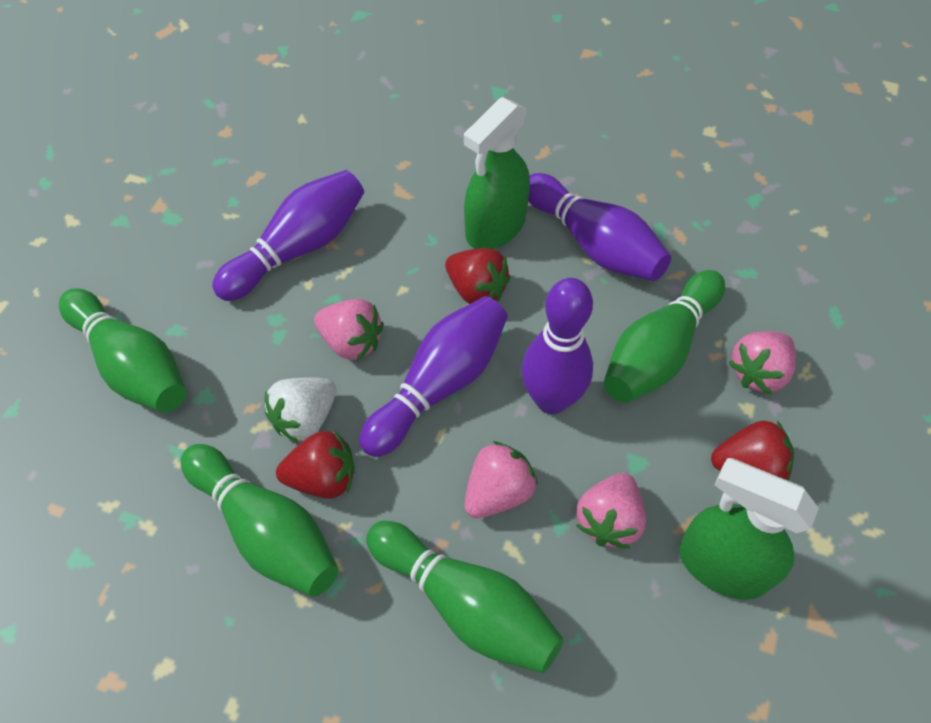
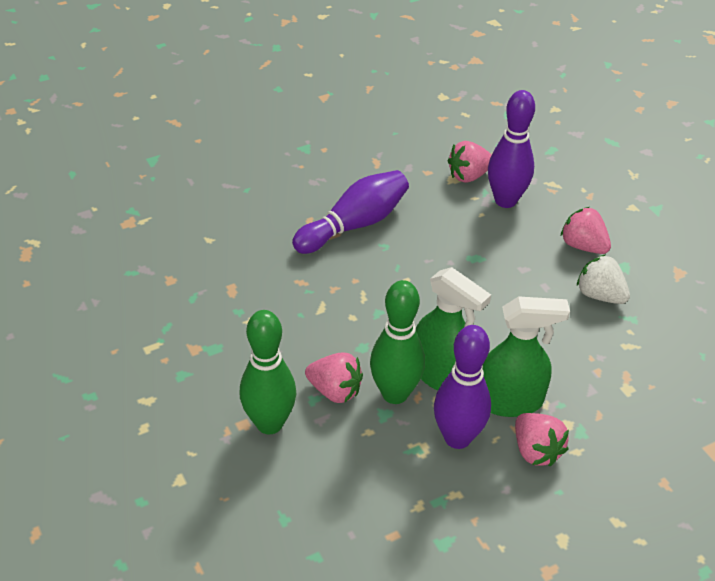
green bowling pin: 4 -> 2
purple bowling pin: 4 -> 3
red strawberry: 3 -> 0

